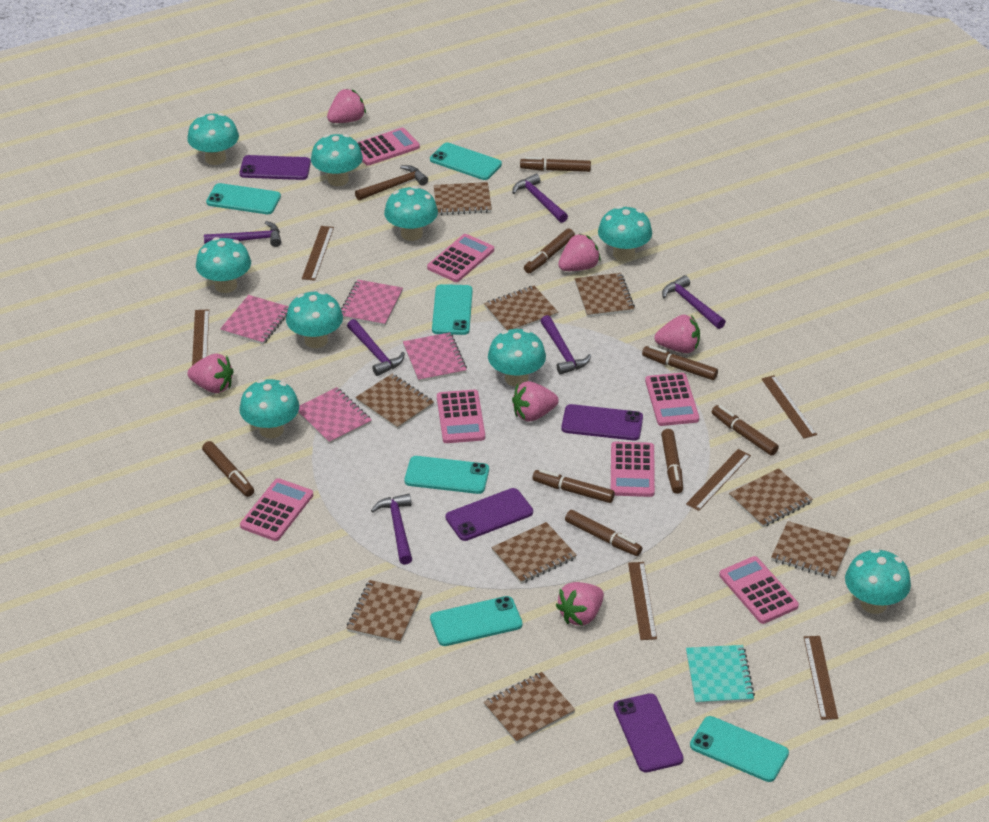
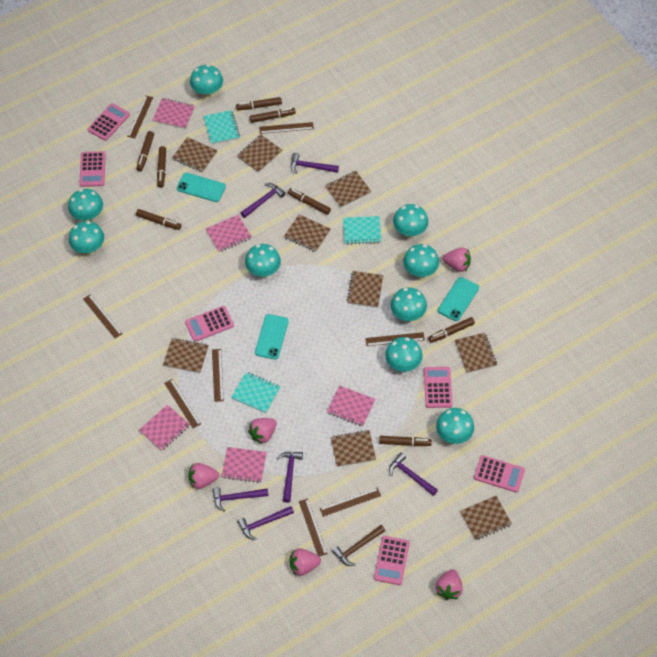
brown ruler: 6 -> 8
pink calculator: 7 -> 6
pink notebook: 4 -> 5
pink strawberry: 6 -> 5
purple phone: 4 -> 0
turquoise notebook: 1 -> 3
turquoise phone: 6 -> 3

